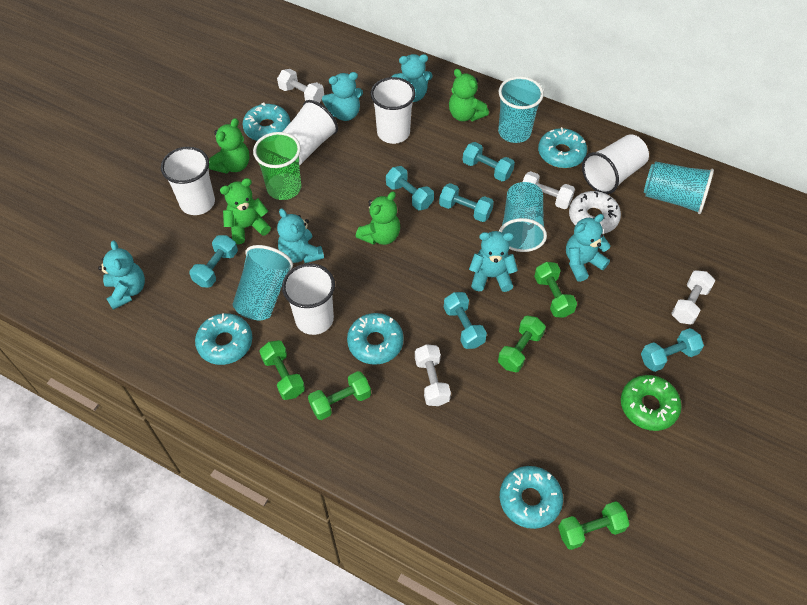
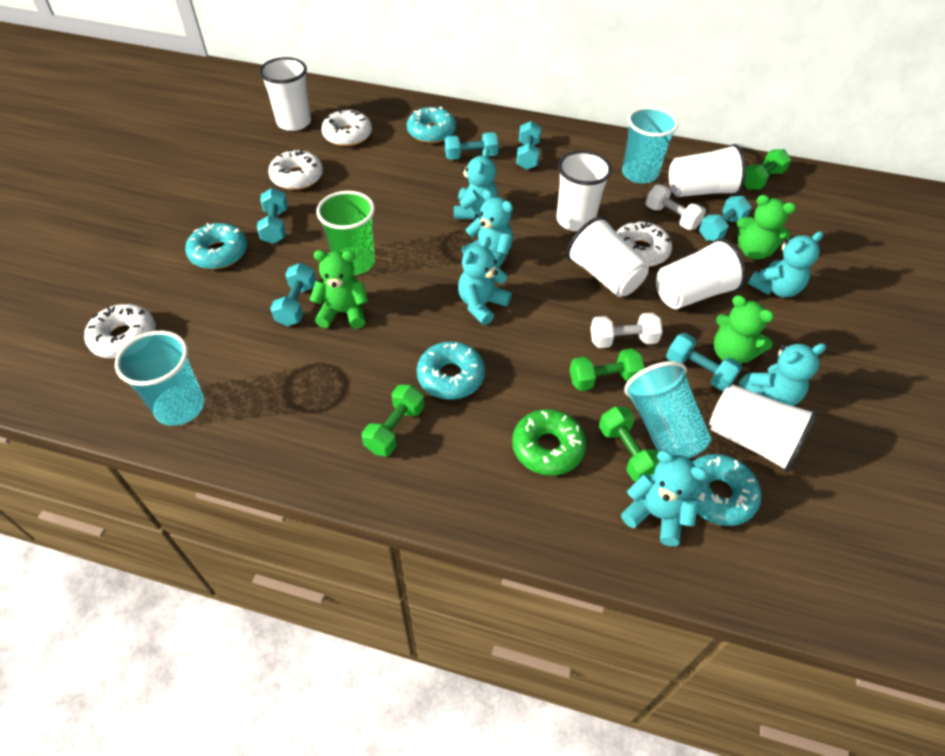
green dumbbell: 5 -> 4
green teddy bear: 4 -> 3
turquoise cup: 4 -> 3
turquoise donut: 5 -> 4
white cup: 5 -> 6
white donut: 1 -> 4
white dumbbell: 4 -> 2

